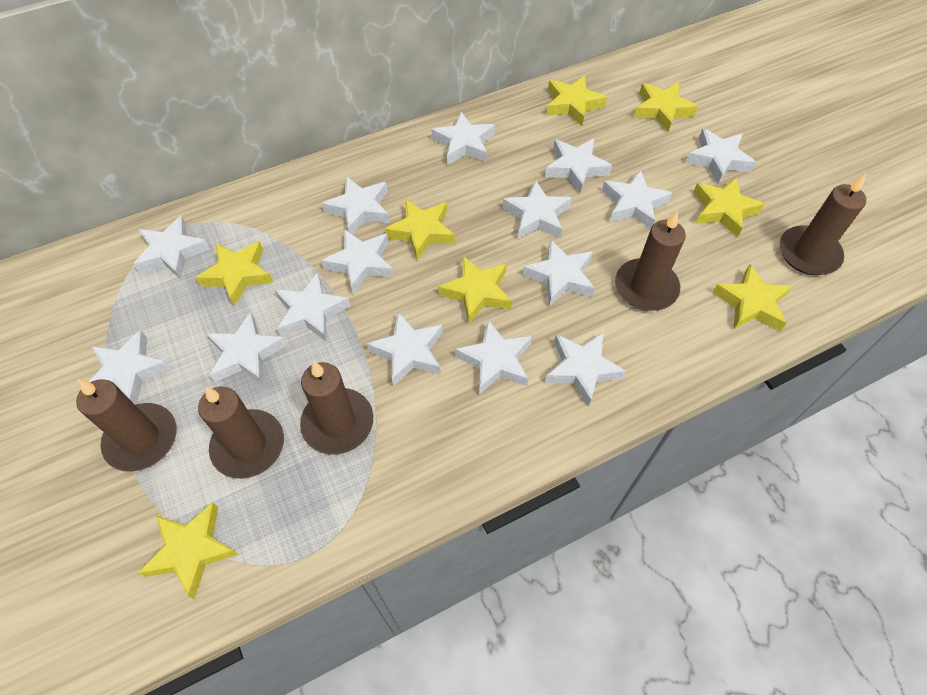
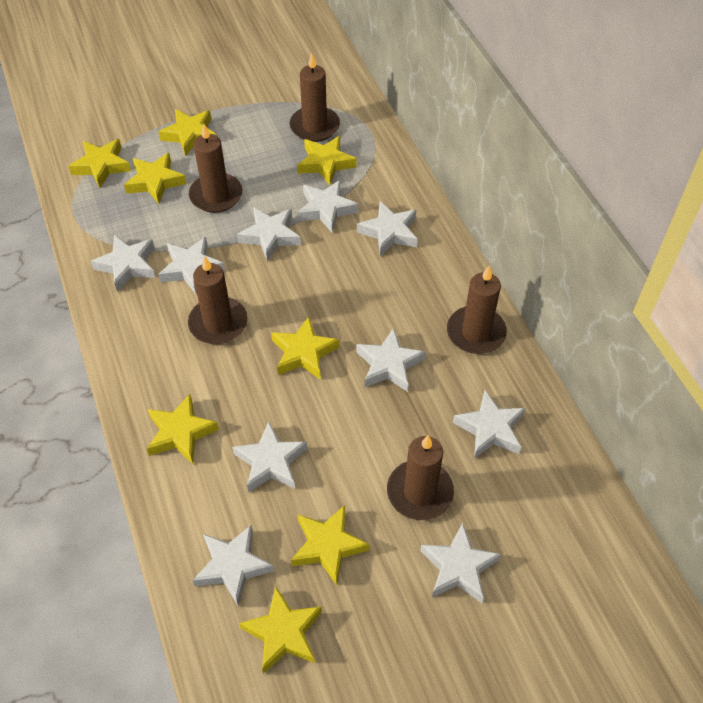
white star: 15 -> 10

